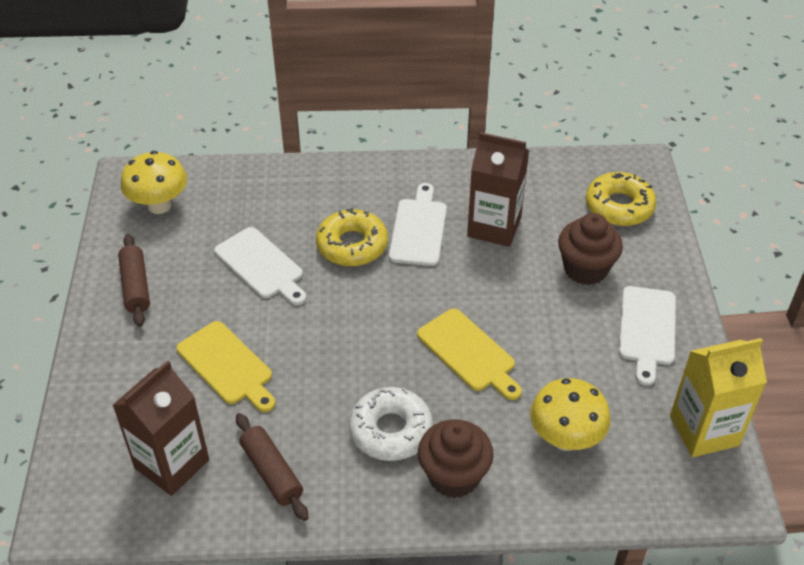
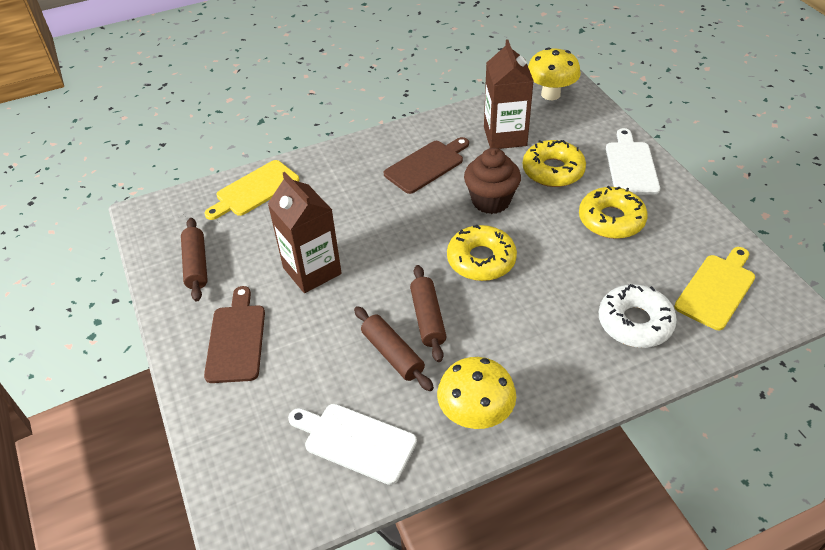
brown cupcake: 2 -> 1
brown cutting board: 0 -> 2
brown rolling pin: 2 -> 3
white cutting board: 3 -> 2
yellow carton: 1 -> 0
yellow donut: 2 -> 3

